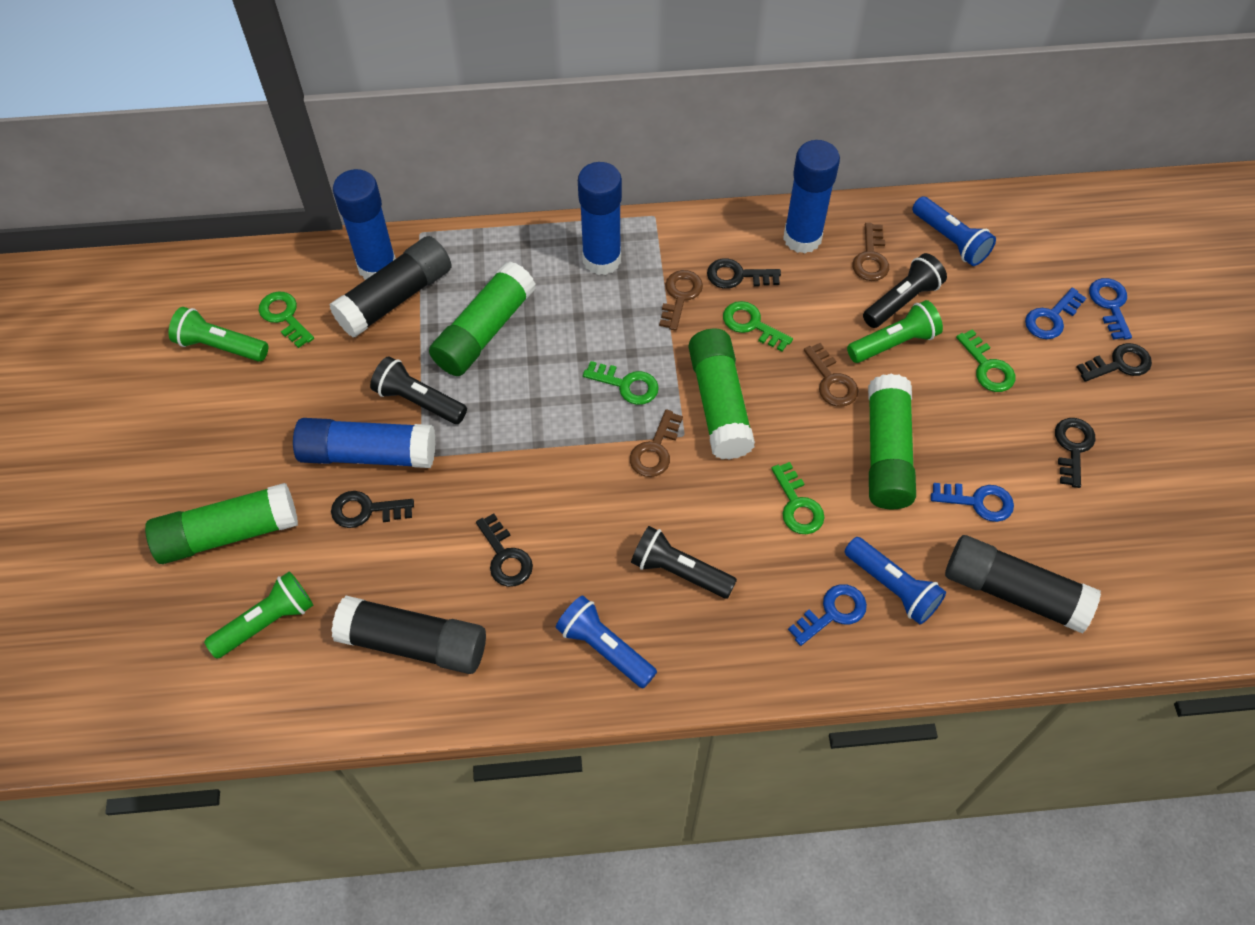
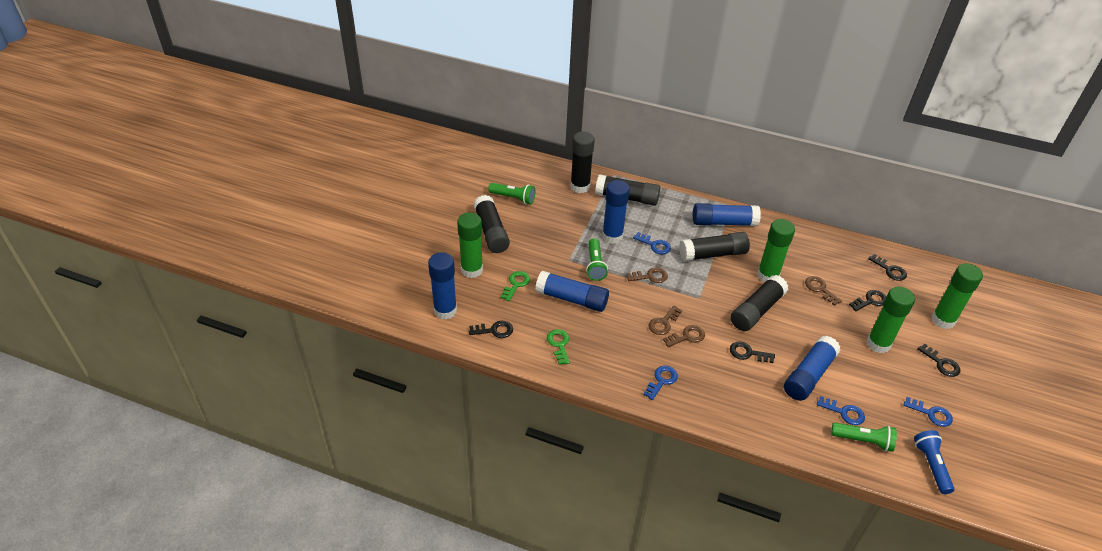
black flashlight: 3 -> 0
black glue stick: 3 -> 5
blue flashlight: 3 -> 1
blue glue stick: 4 -> 5
green key: 5 -> 2

